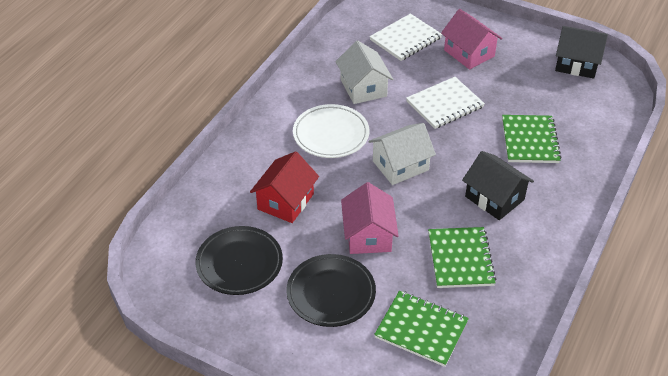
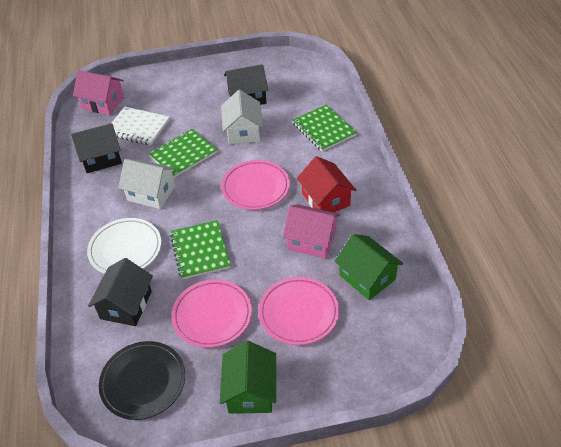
black house: 2 -> 3
black plate: 2 -> 1
green house: 0 -> 2
pink plate: 0 -> 3
white notebook: 2 -> 1

